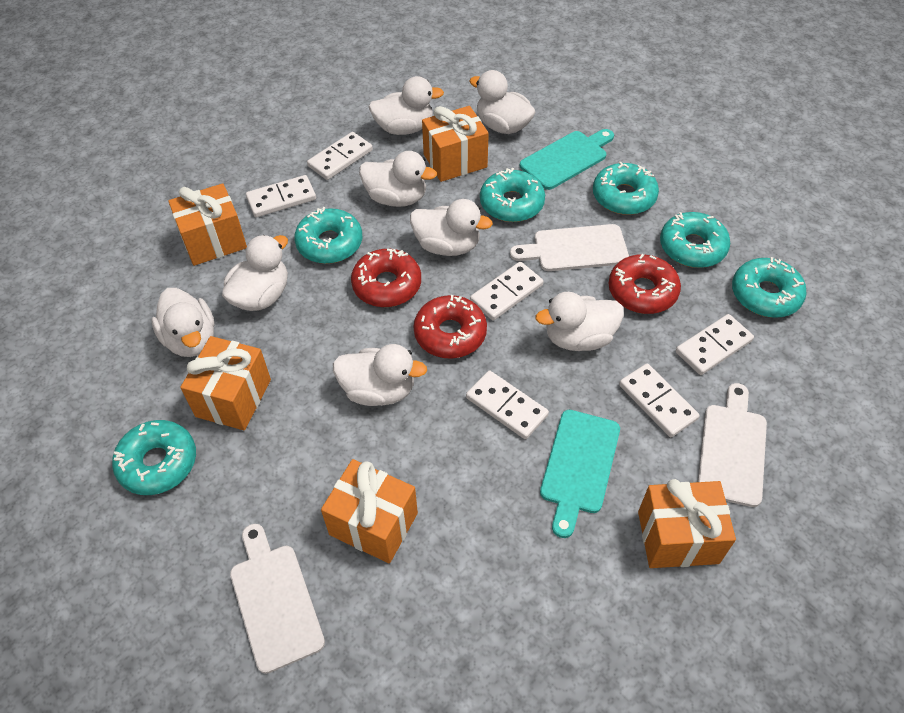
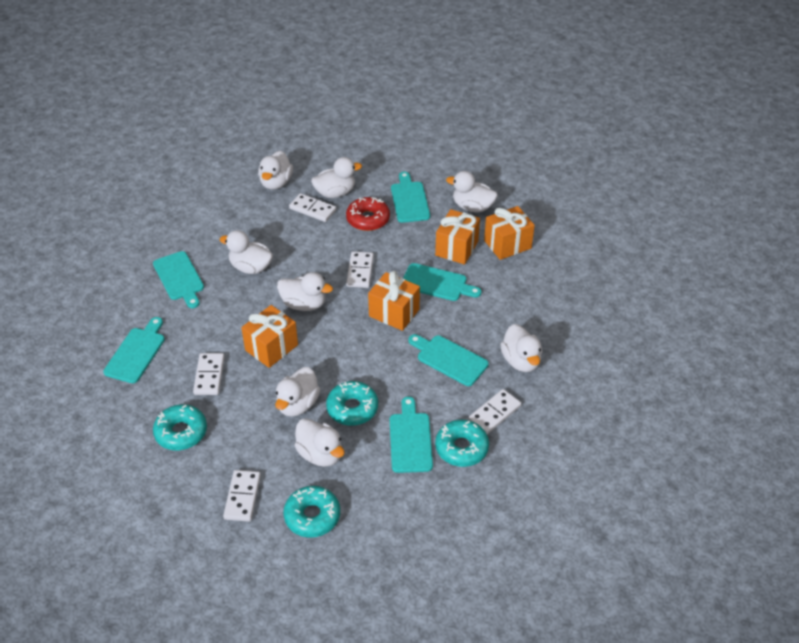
orange gift: 5 -> 4
red donut: 3 -> 1
turquoise cutting board: 2 -> 6
turquoise donut: 6 -> 4
white cutting board: 3 -> 0
white domino: 6 -> 5

